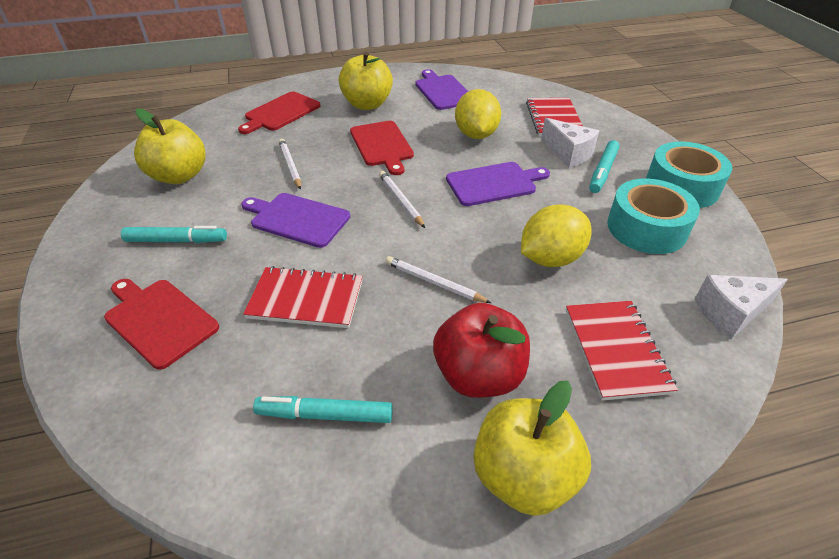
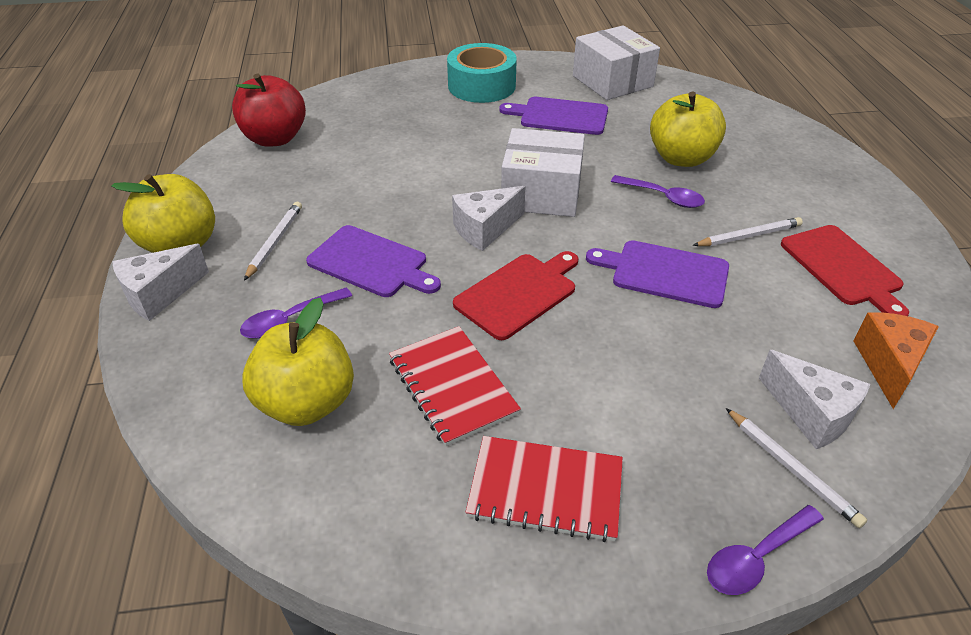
orange cheese: 0 -> 1
purple spoon: 0 -> 3
red cutting board: 3 -> 2
red notebook: 3 -> 2
turquoise marker: 3 -> 0
turquoise tape: 2 -> 1
white box: 0 -> 2
white cheese: 2 -> 3
yellow lemon: 2 -> 0

